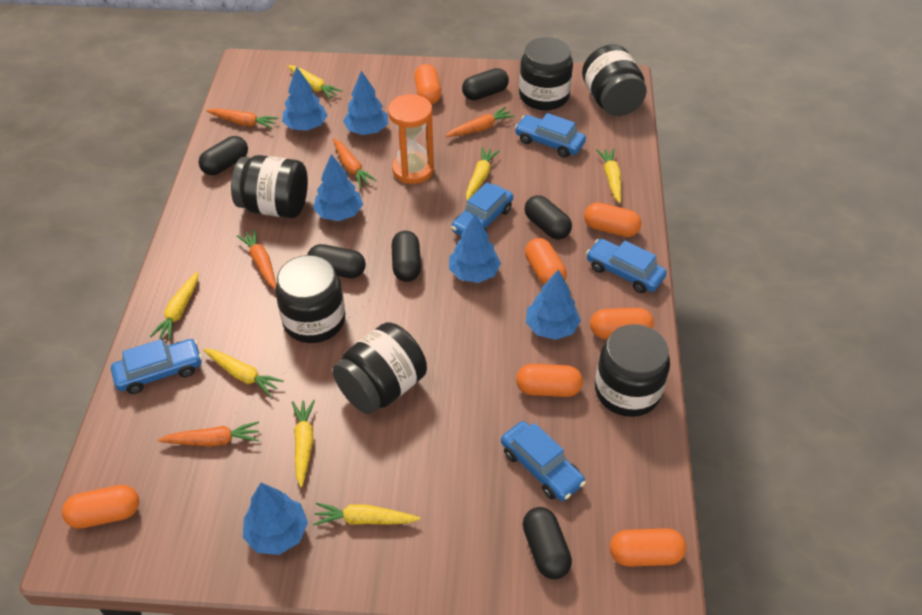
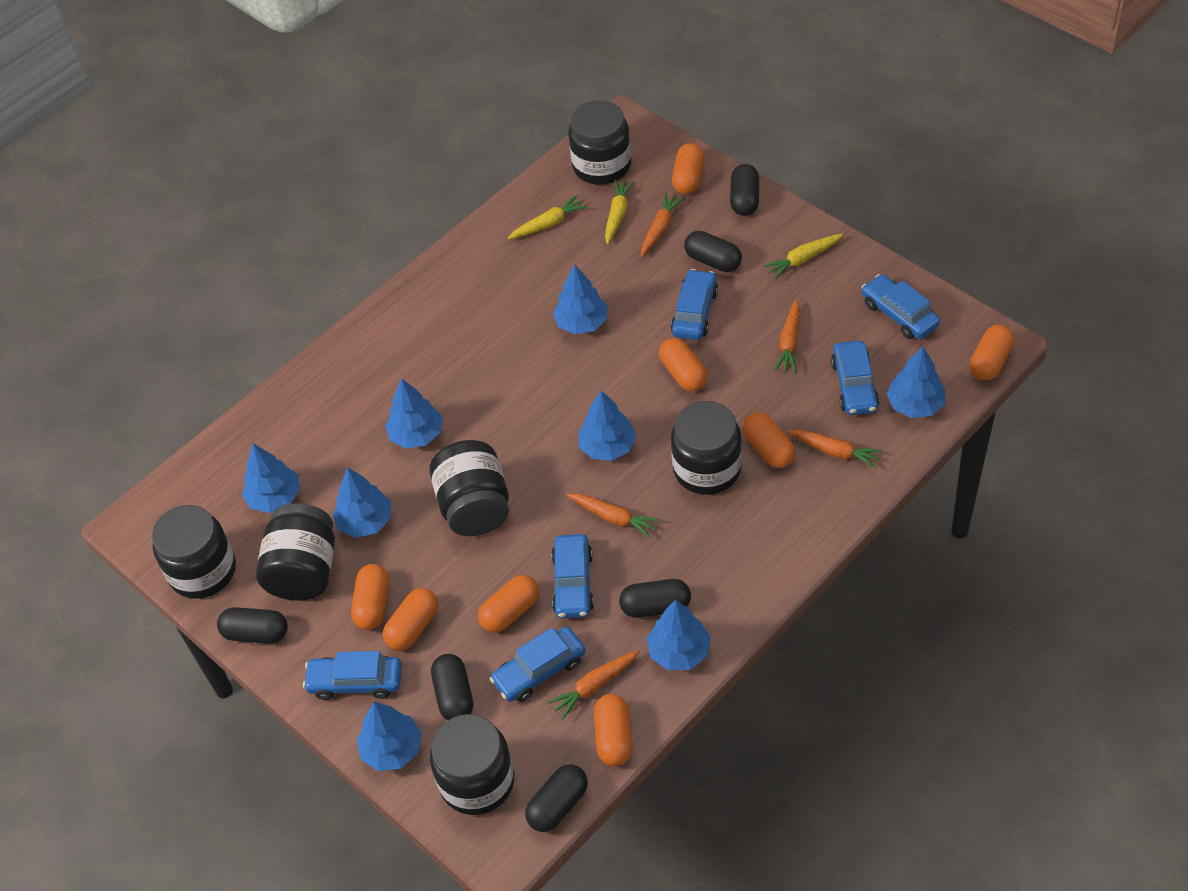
blue car: 5 -> 6
blue tree: 6 -> 8
orange capsule: 7 -> 8
orange hourglass: 1 -> 0
yellow carrot: 7 -> 3

